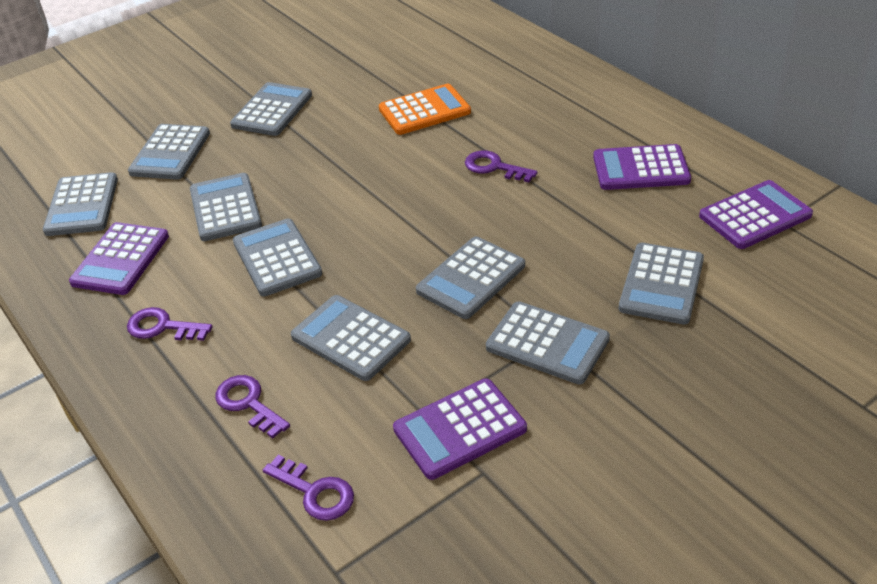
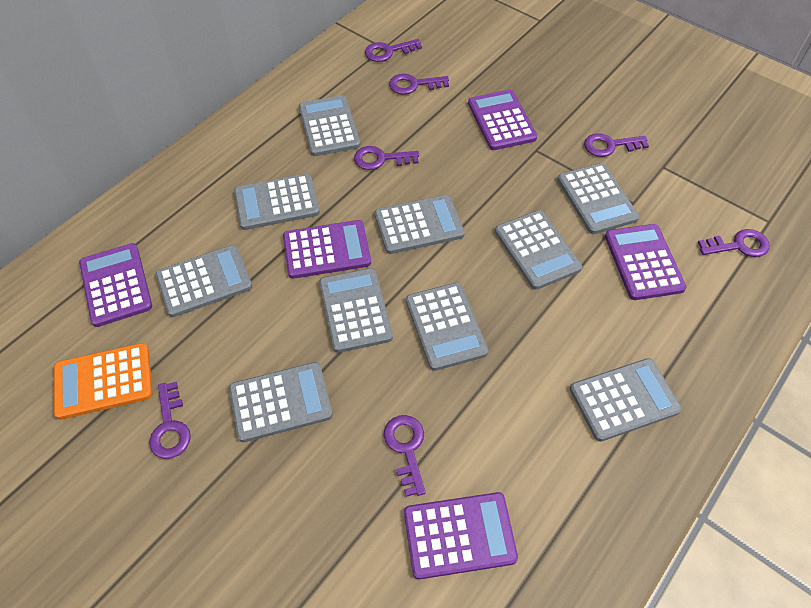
grey calculator: 9 -> 10
purple calculator: 4 -> 5
purple key: 4 -> 7

